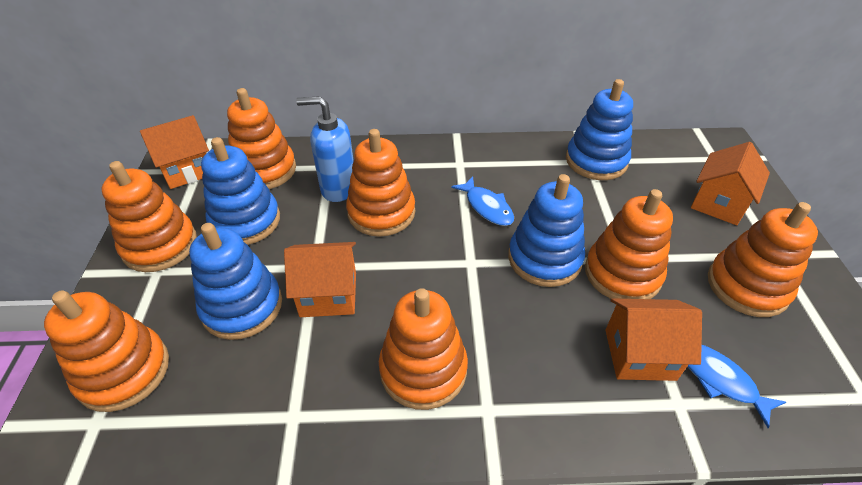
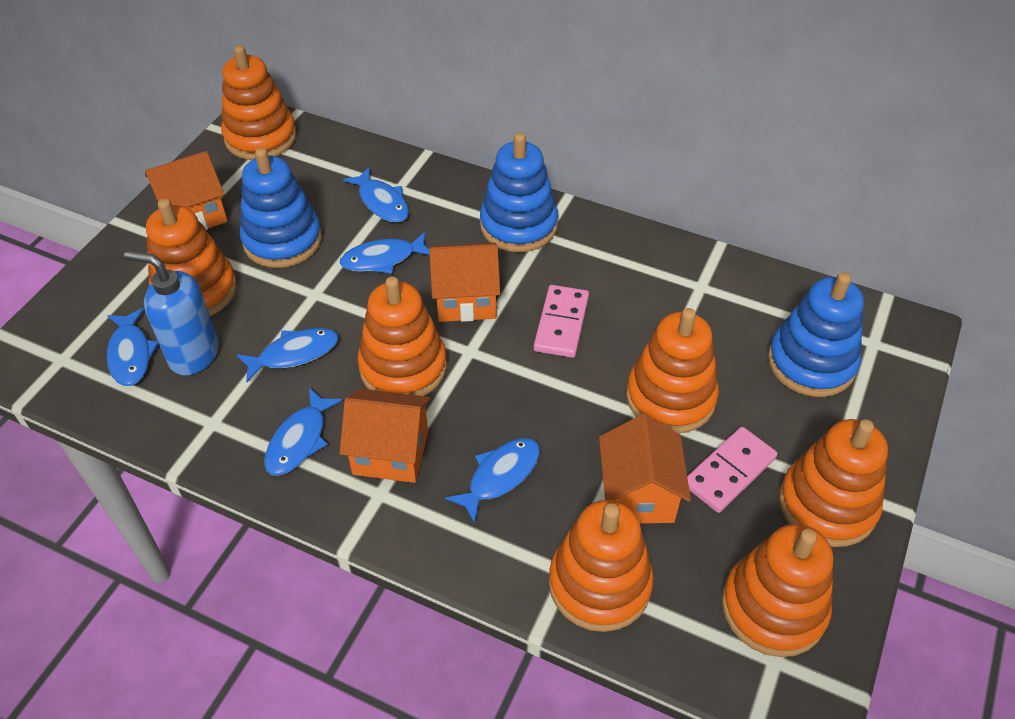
blue fish: 2 -> 6
blue stacking toy: 4 -> 3
pink domino: 0 -> 2

